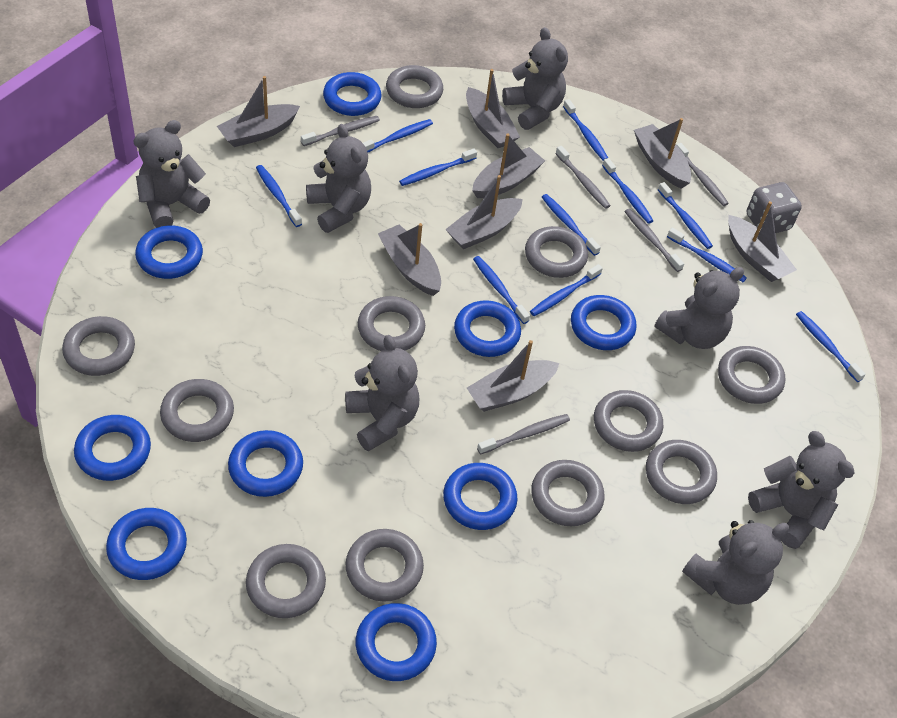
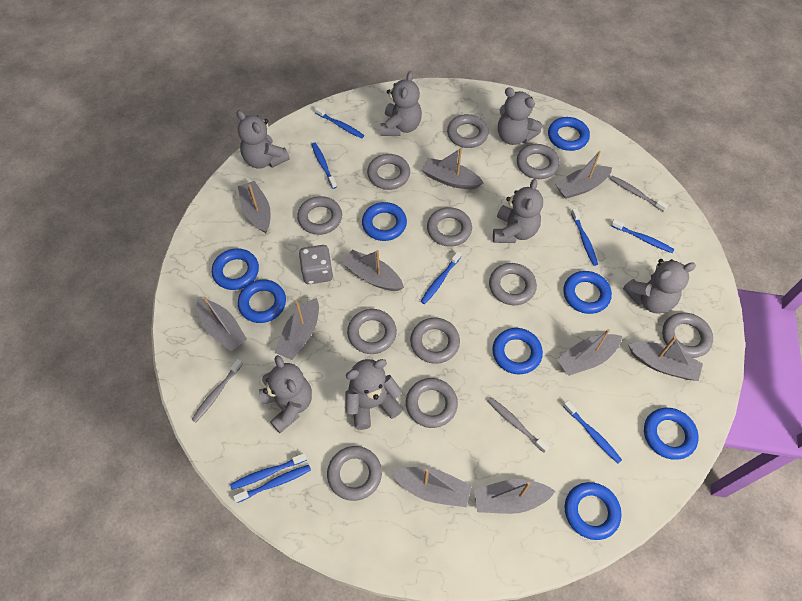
blue ring: 9 -> 8
blue toothbrush: 11 -> 8
grey boat: 8 -> 10
grey toothbrush: 5 -> 3

